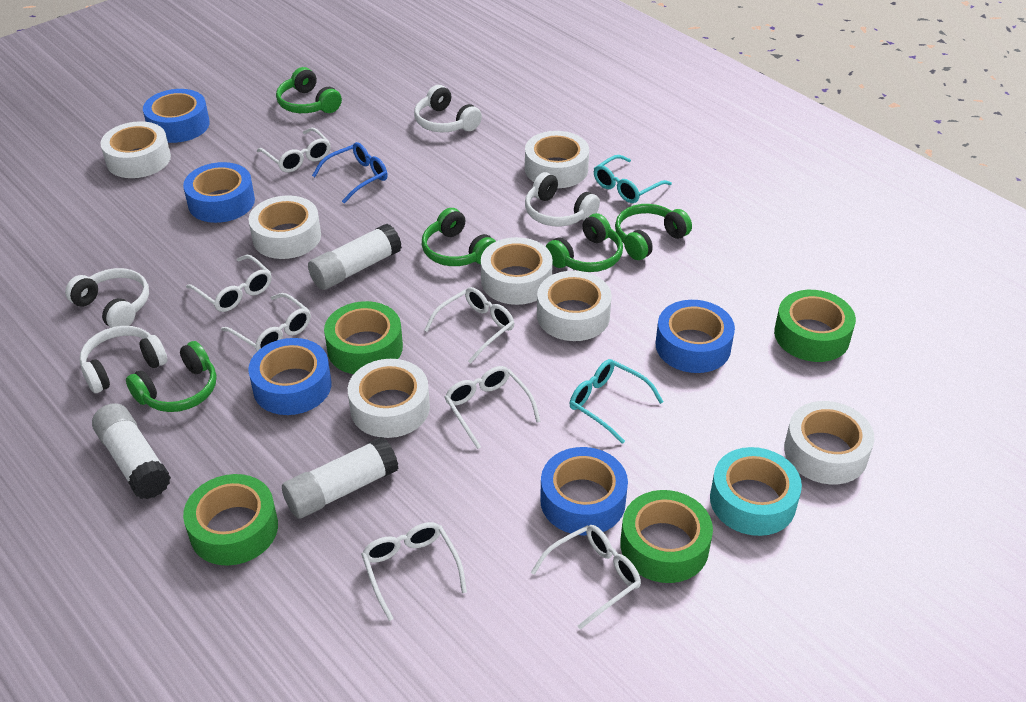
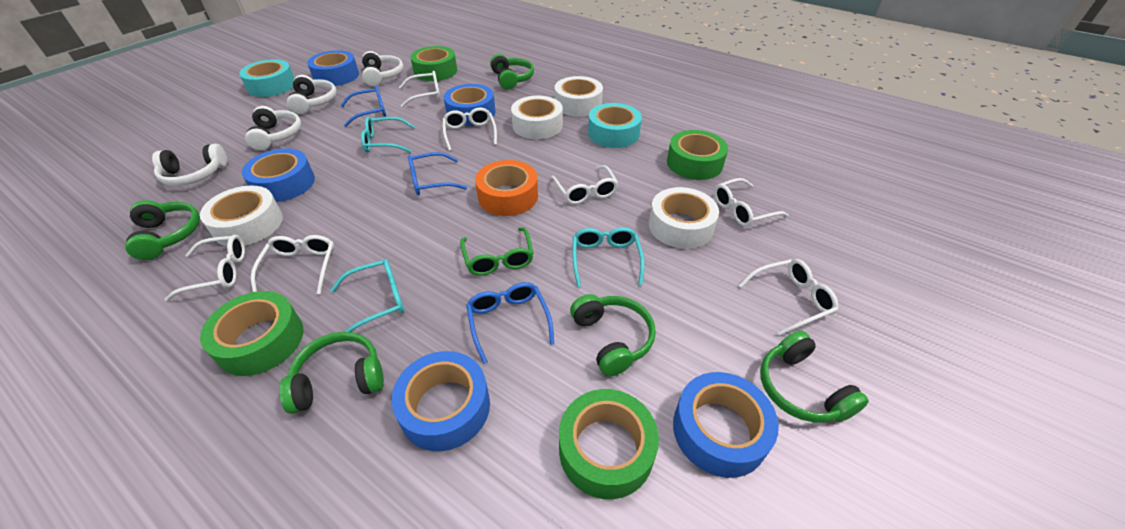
blue glasses: 1 -> 3
green glasses: 0 -> 1
orange tape: 0 -> 1
turquoise glasses: 2 -> 3
turquoise tape: 1 -> 2
white glue stick: 3 -> 0
white tape: 7 -> 4

